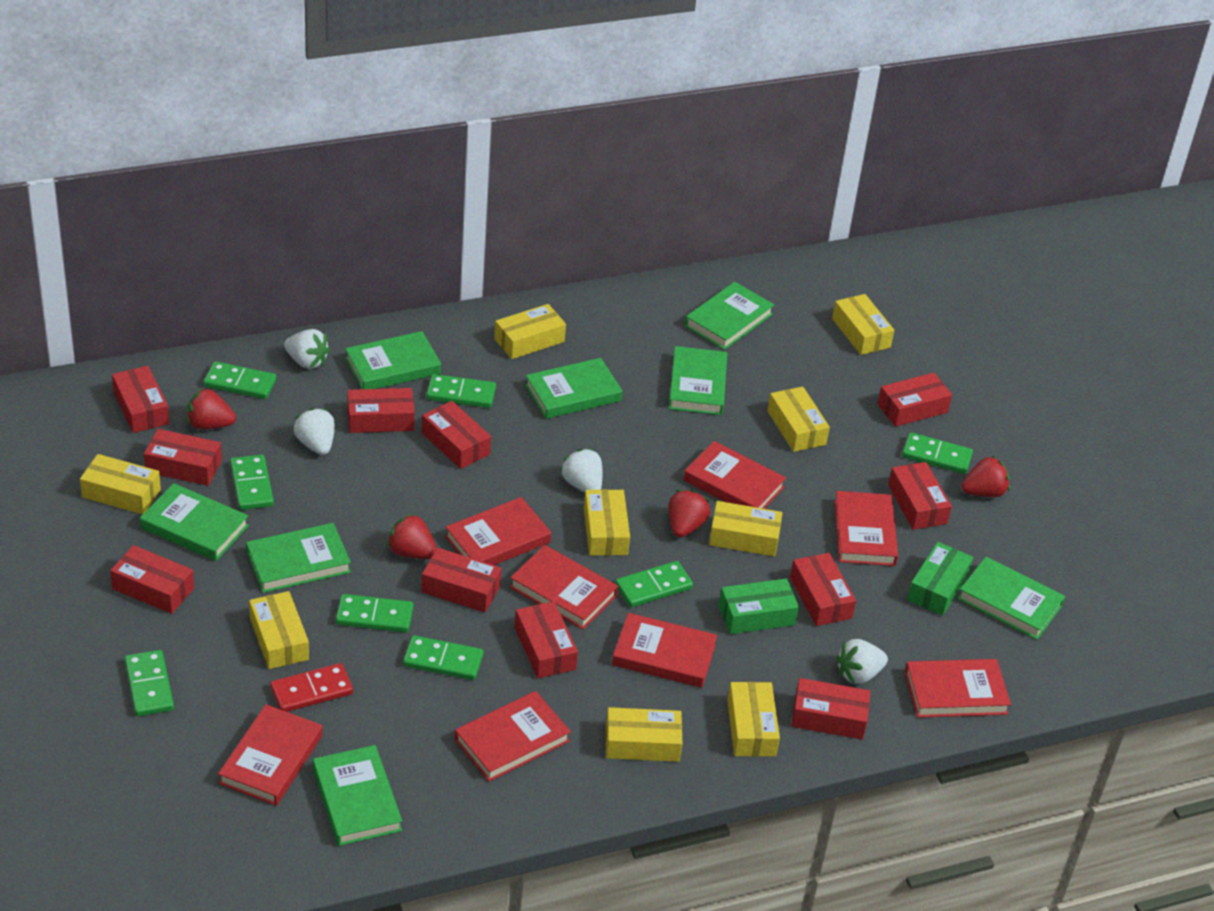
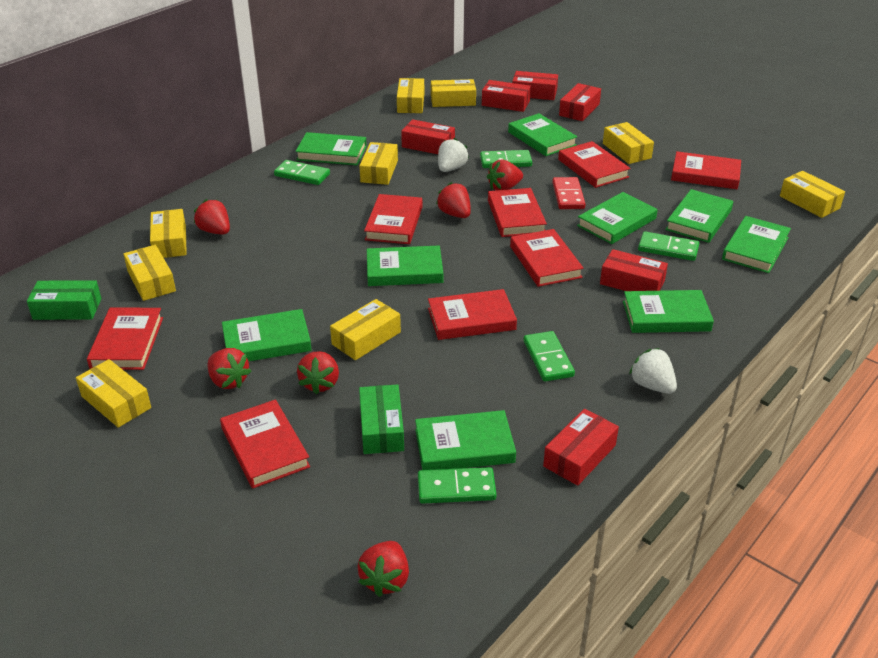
green book: 8 -> 9
green domino: 8 -> 5
red box: 11 -> 6
red strawberry: 4 -> 6
white strawberry: 4 -> 2

